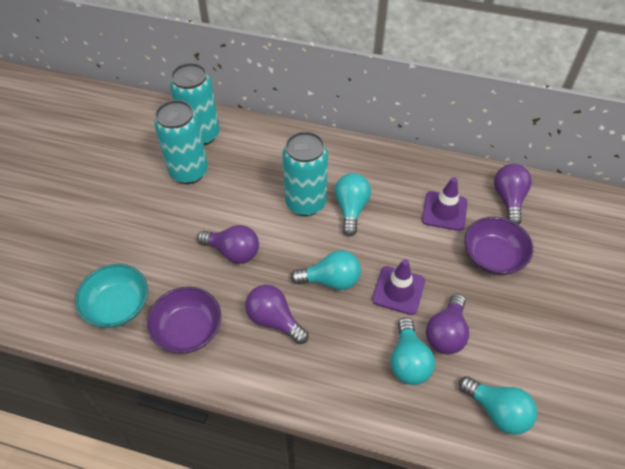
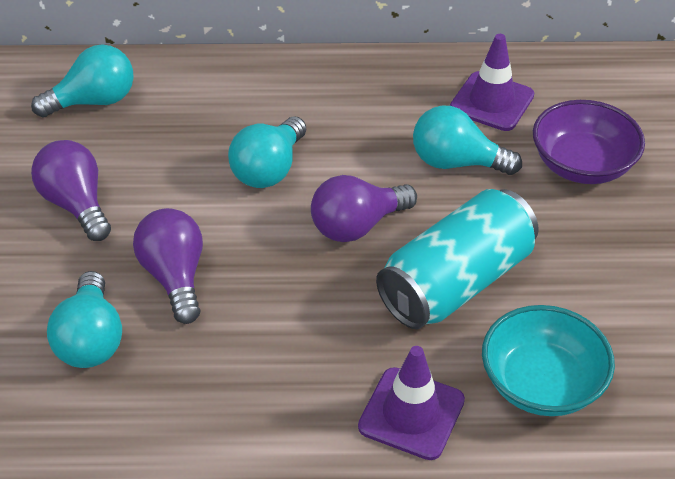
purple bowl: 2 -> 1
purple light bulb: 4 -> 3
turquoise can: 3 -> 1

